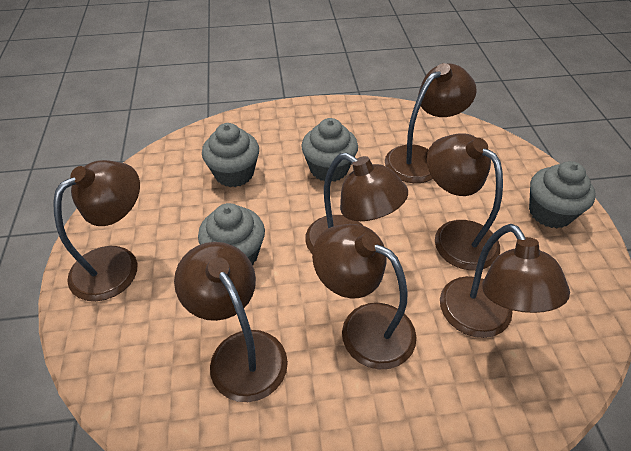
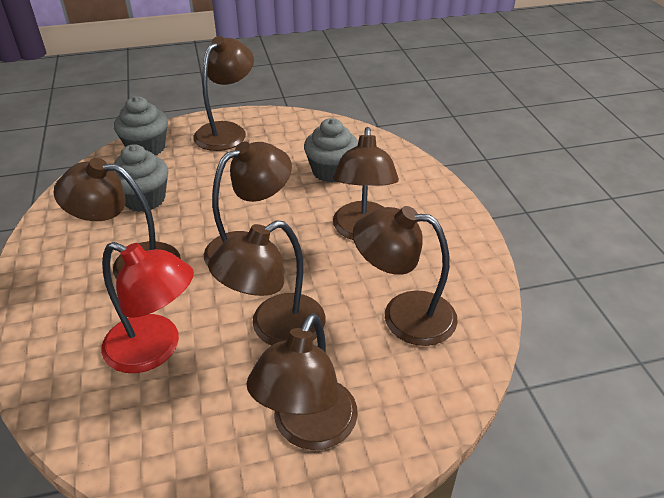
grey cupcake: 4 -> 3
red lamp: 0 -> 1

